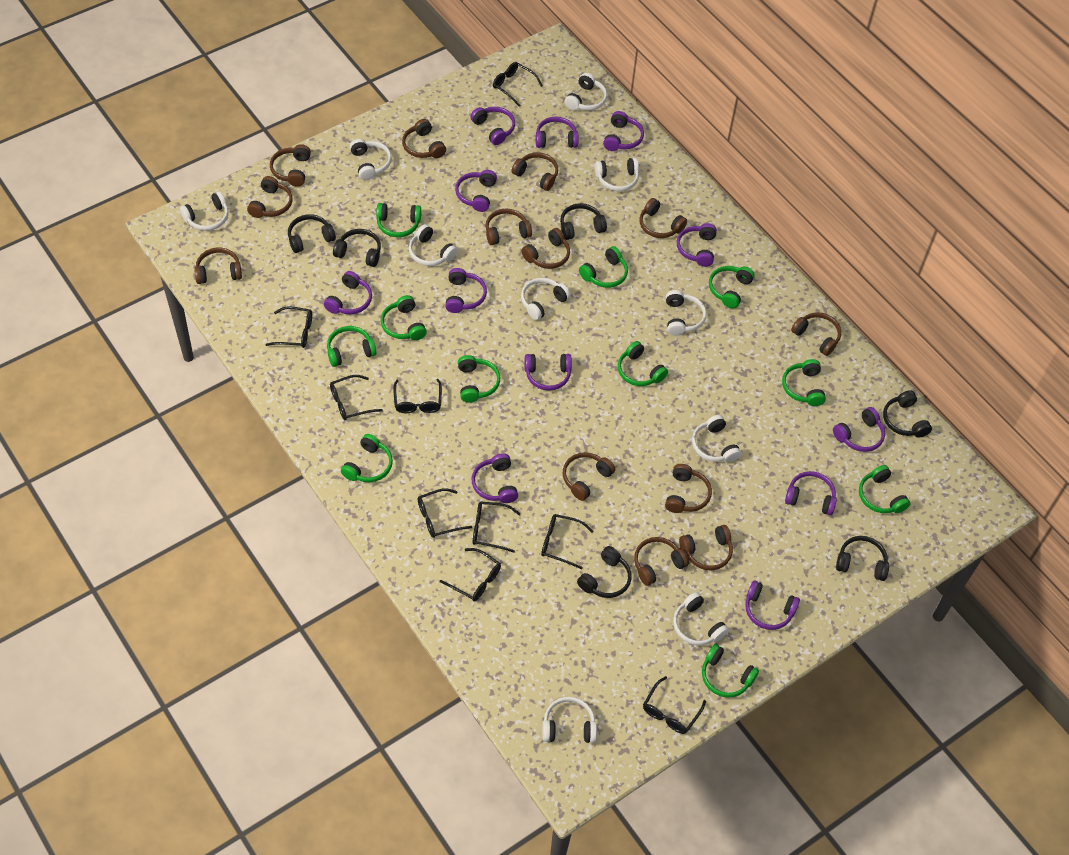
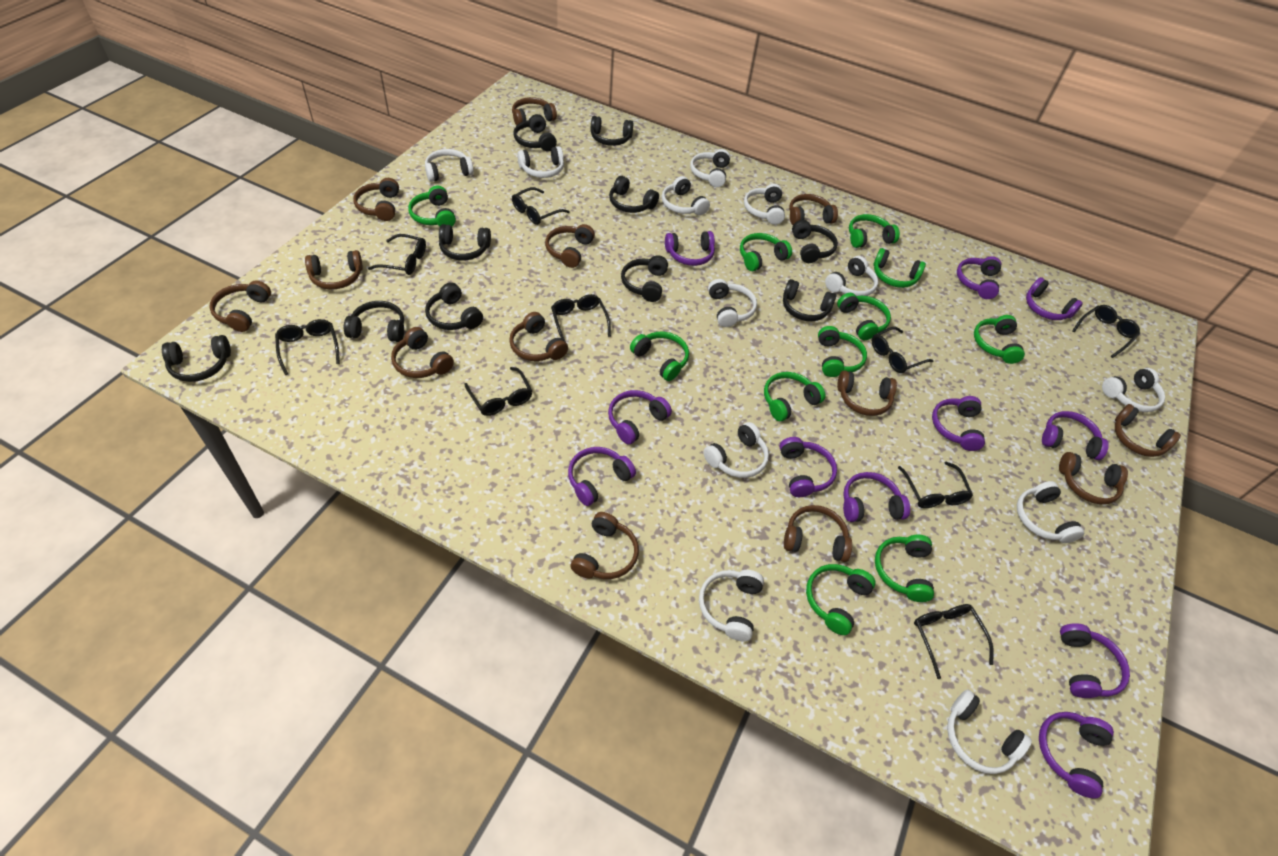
black headphones: 6 -> 10
purple headphones: 12 -> 11
white headphones: 10 -> 12

